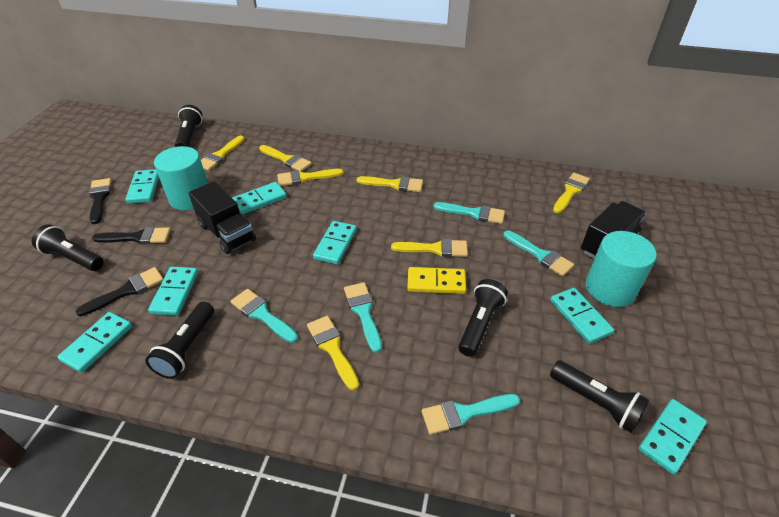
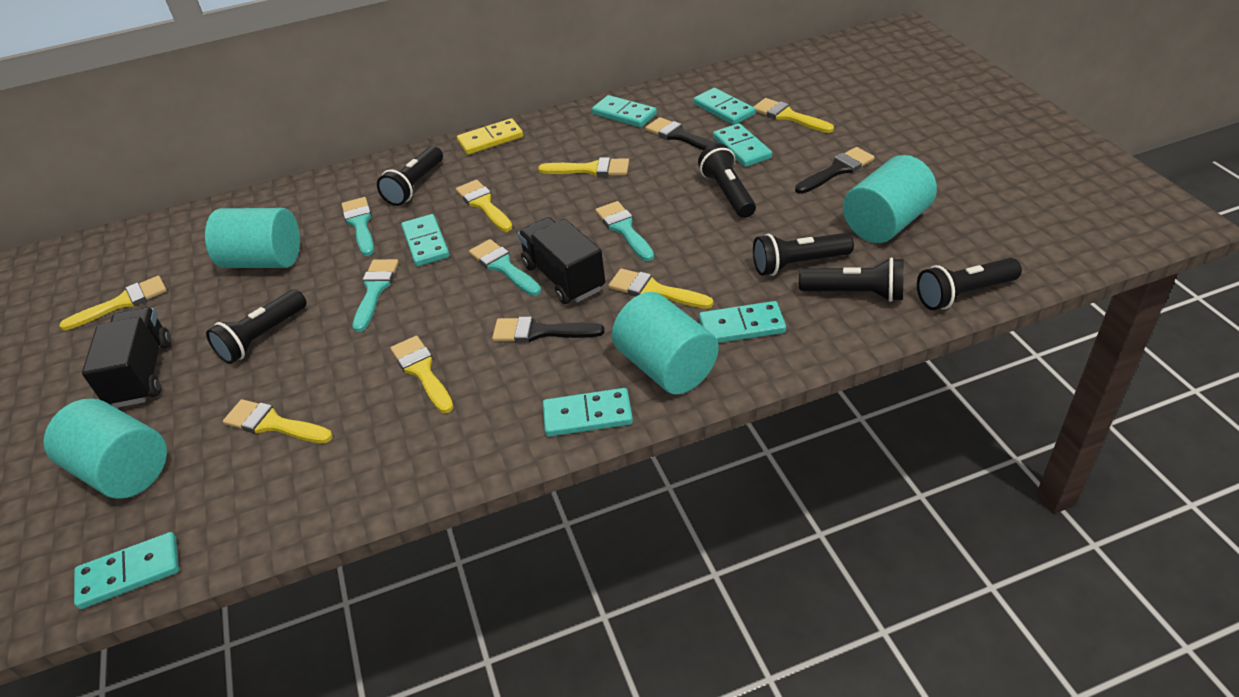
black flashlight: 5 -> 6
turquoise brush: 5 -> 4
turquoise cylinder: 2 -> 4

